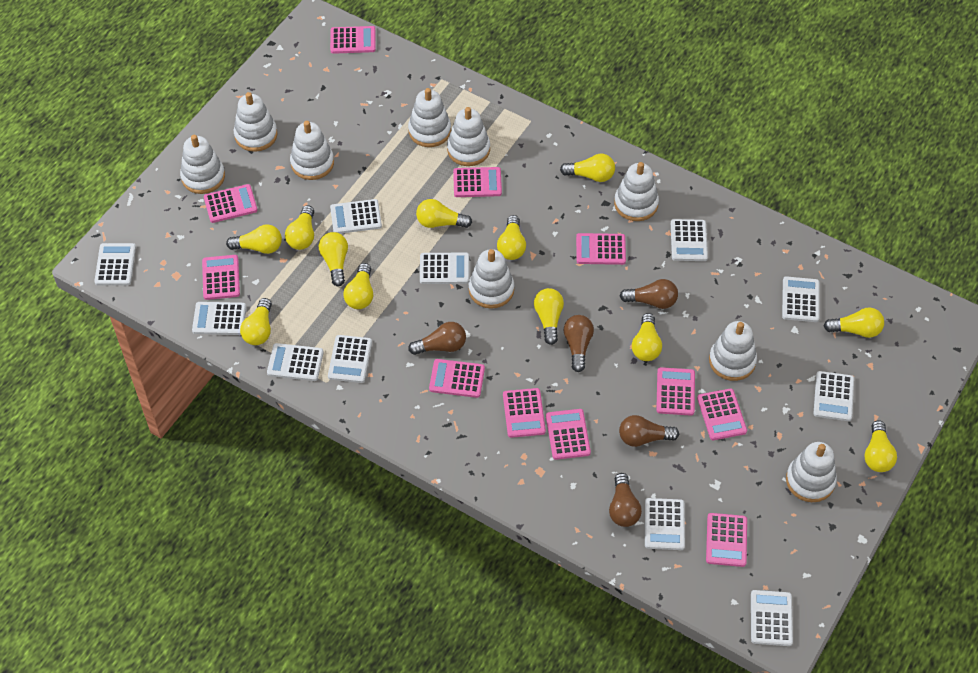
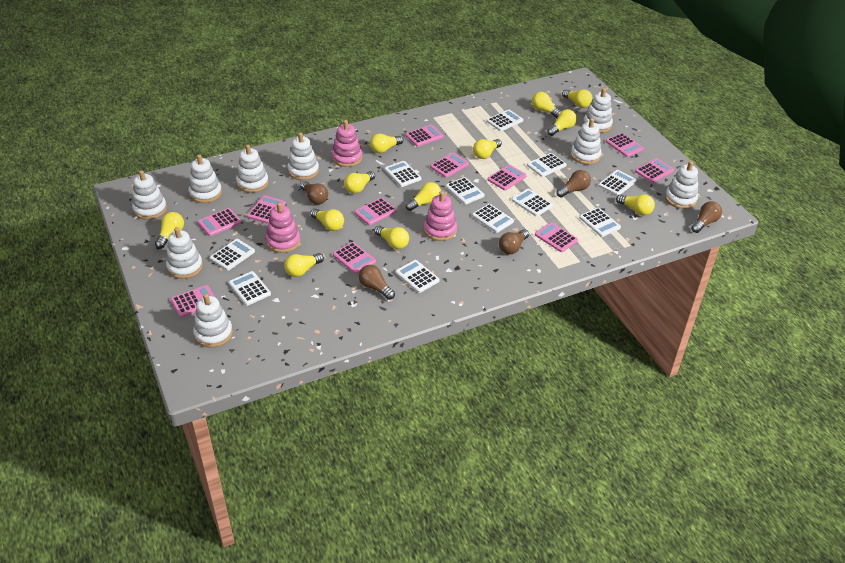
pink stacking toy: 0 -> 3

